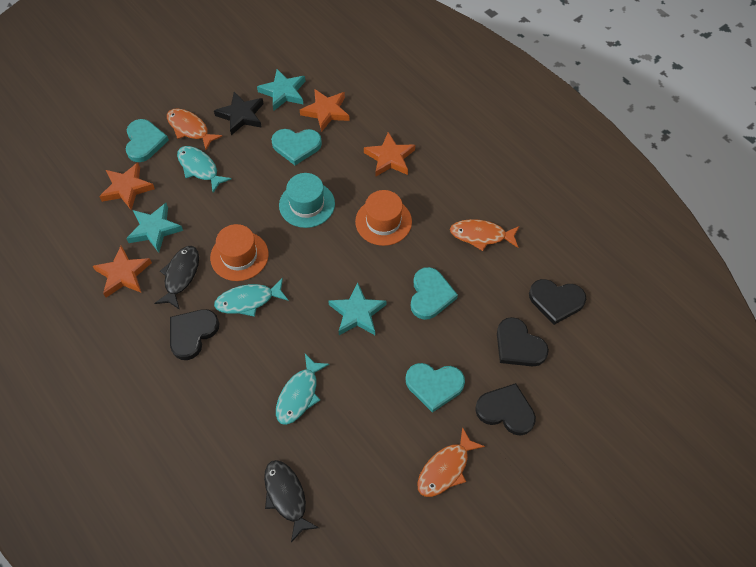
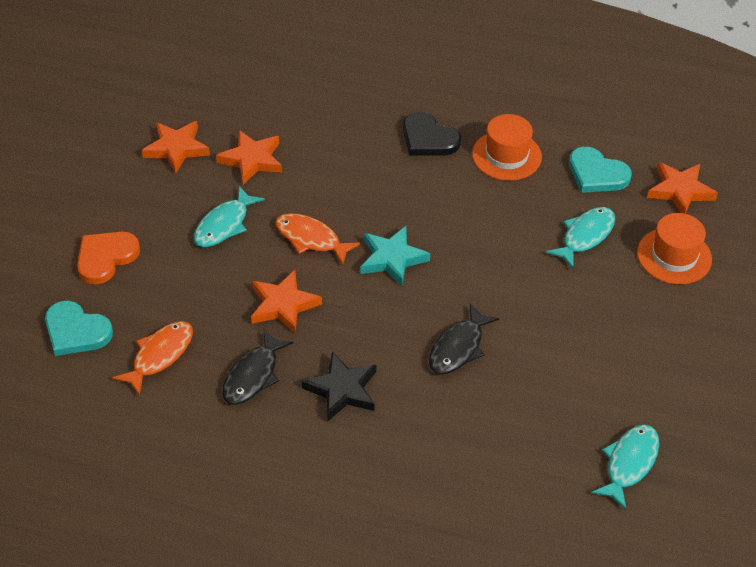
black heart: 4 -> 1
orange fish: 3 -> 2
orange heart: 0 -> 1
turquoise hat: 1 -> 0
turquoise heart: 4 -> 2
turquoise star: 3 -> 1

